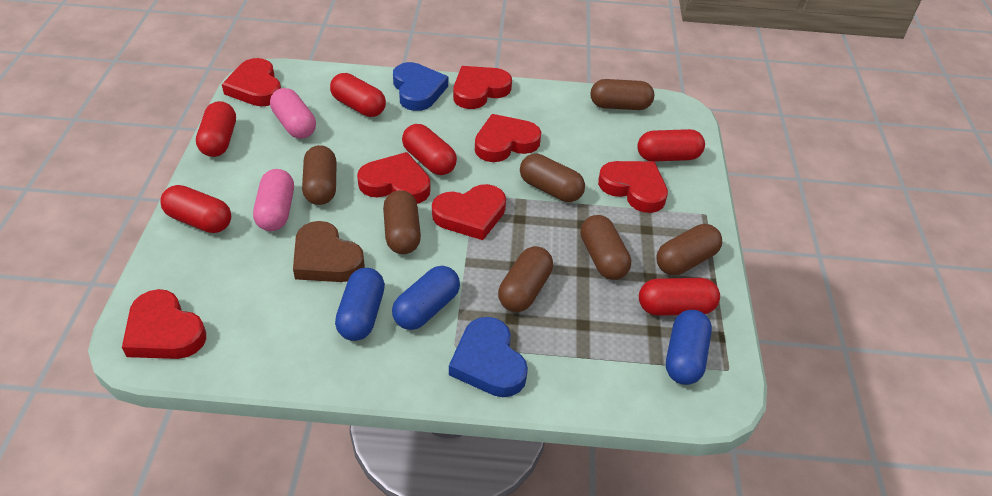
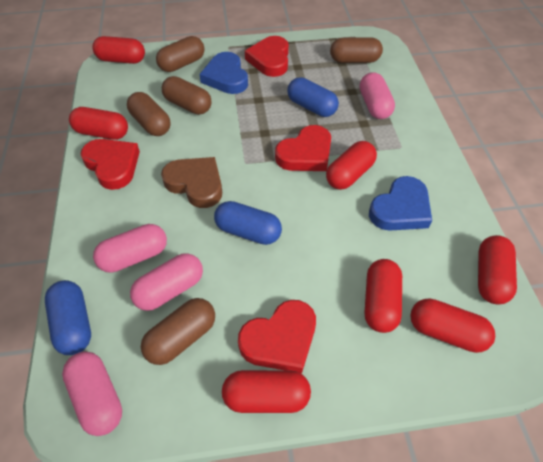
brown capsule: 7 -> 5
pink capsule: 2 -> 4
red capsule: 6 -> 7
red heart: 7 -> 4

